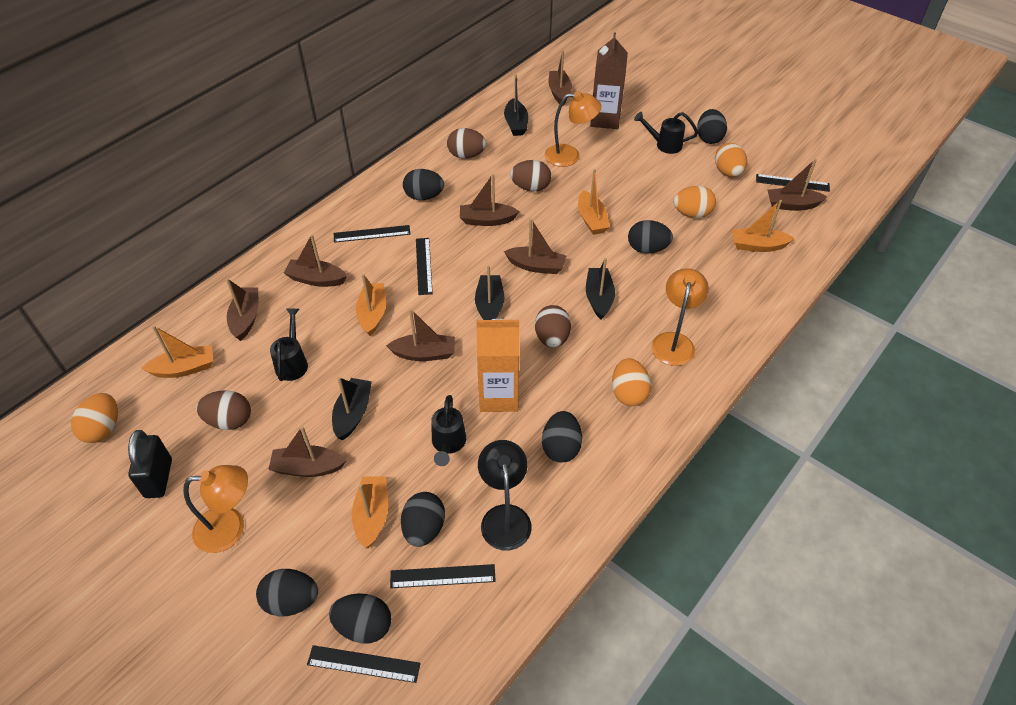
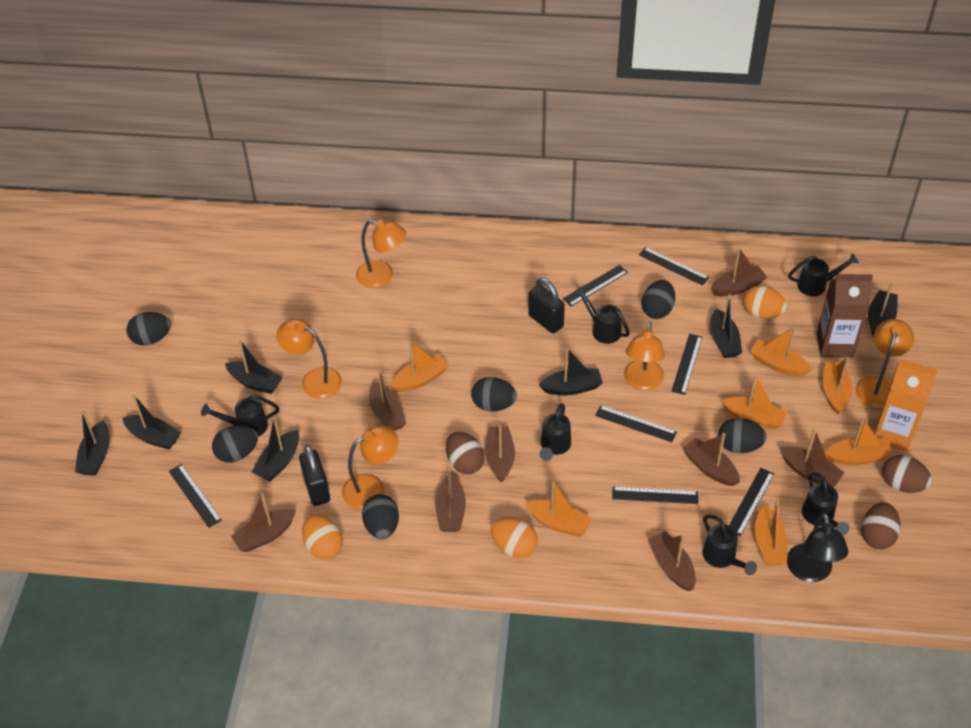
black boat: 4 -> 7
black egg: 7 -> 6
black padlock: 1 -> 2
black ruler: 5 -> 7
black watering can: 3 -> 6
brown egg: 4 -> 3
orange boat: 5 -> 7
orange egg: 4 -> 3
orange lamp: 3 -> 5

